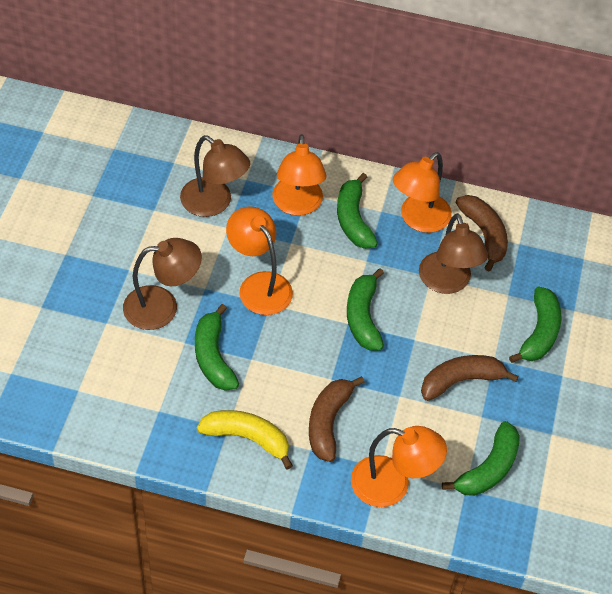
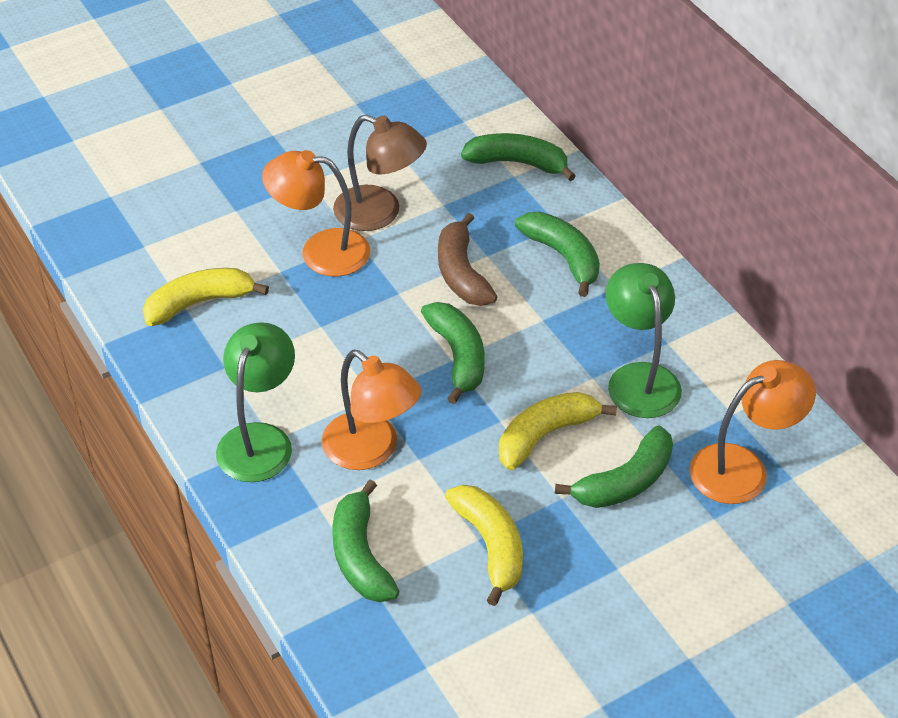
brown banana: 3 -> 1
brown lamp: 3 -> 1
green lamp: 0 -> 2
orange lamp: 4 -> 3
yellow banana: 1 -> 3

